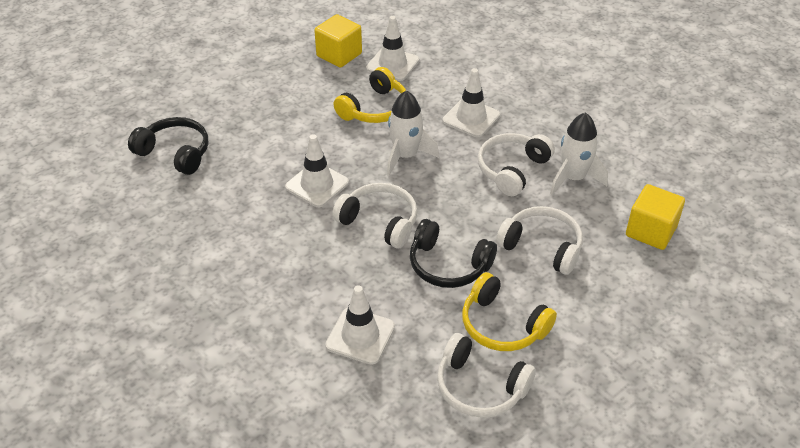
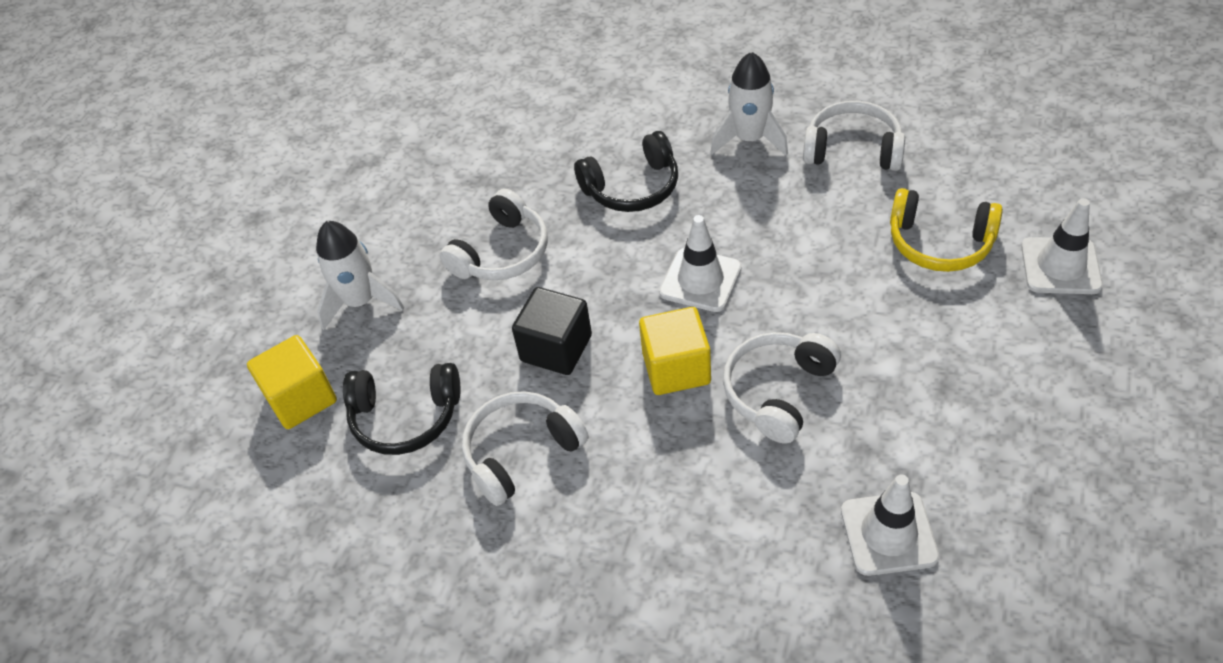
black cube: 0 -> 1
white traffic cone: 4 -> 3
yellow headphones: 2 -> 1

